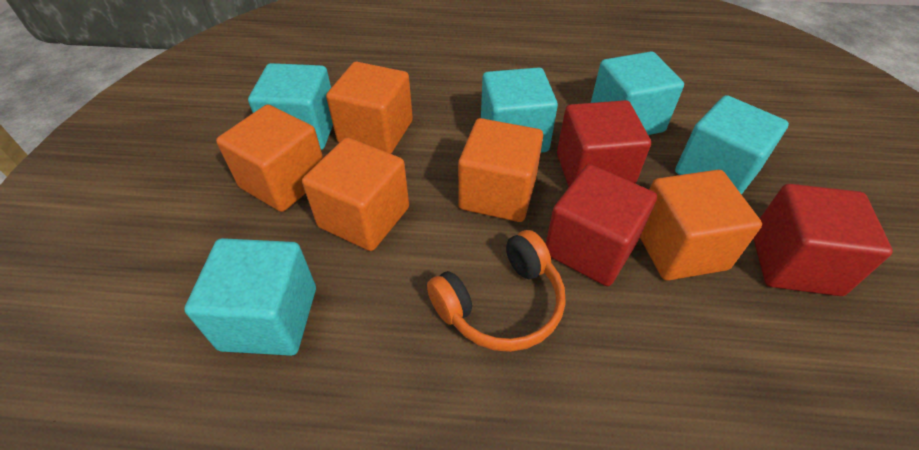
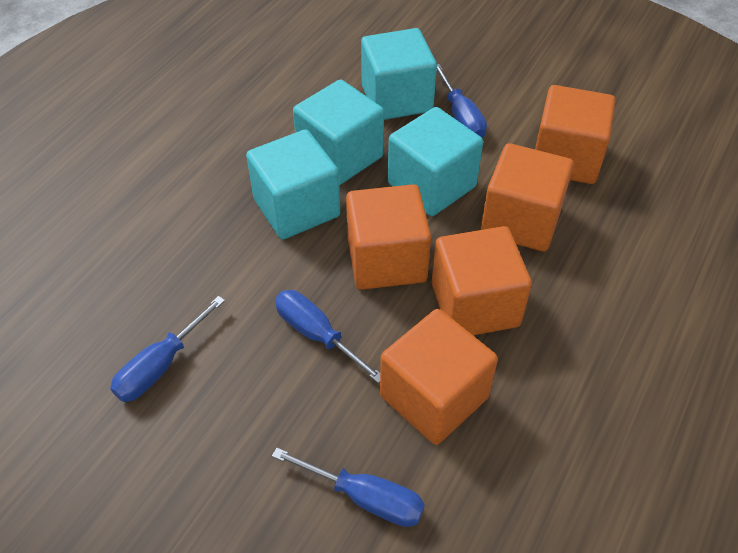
blue screwdriver: 0 -> 4
orange headphones: 1 -> 0
red cube: 3 -> 0
turquoise cube: 5 -> 4

